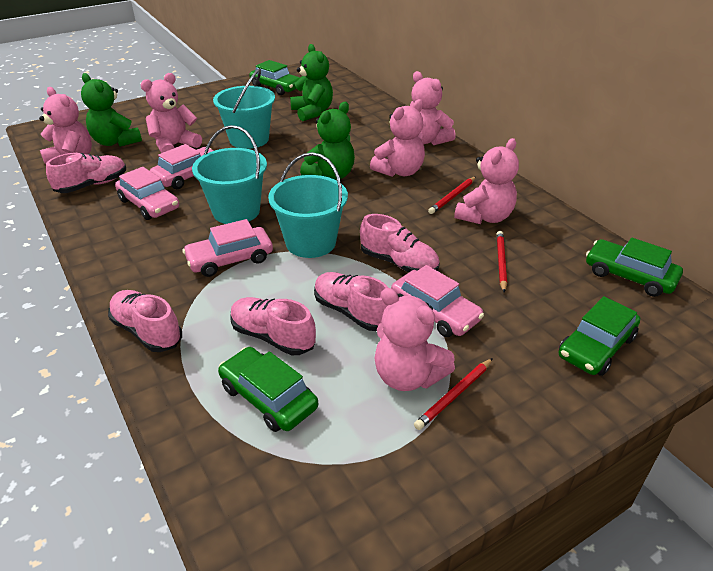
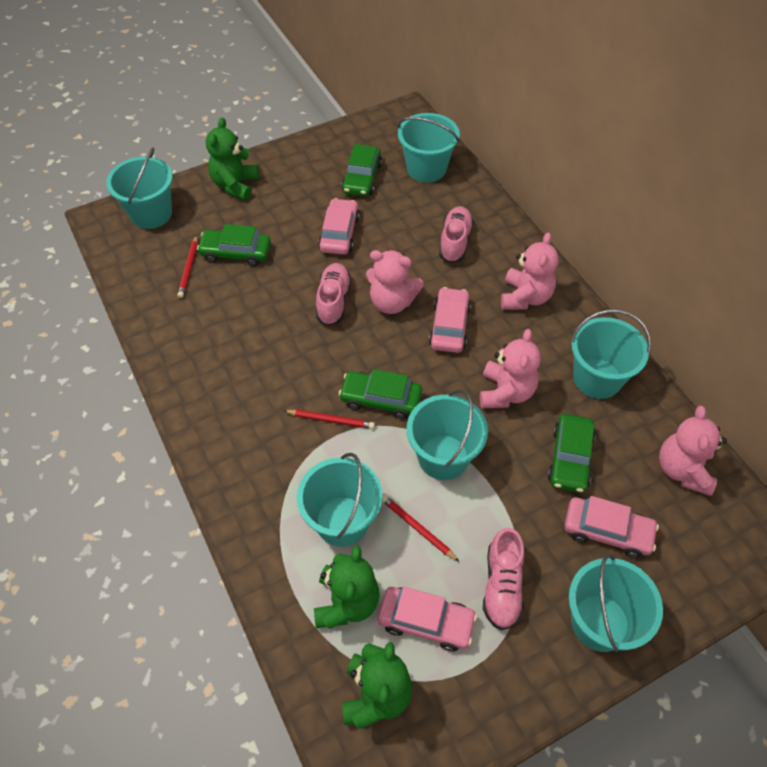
pink shoe: 5 -> 3
pink teddy bear: 6 -> 4
turquoise bucket: 3 -> 6

